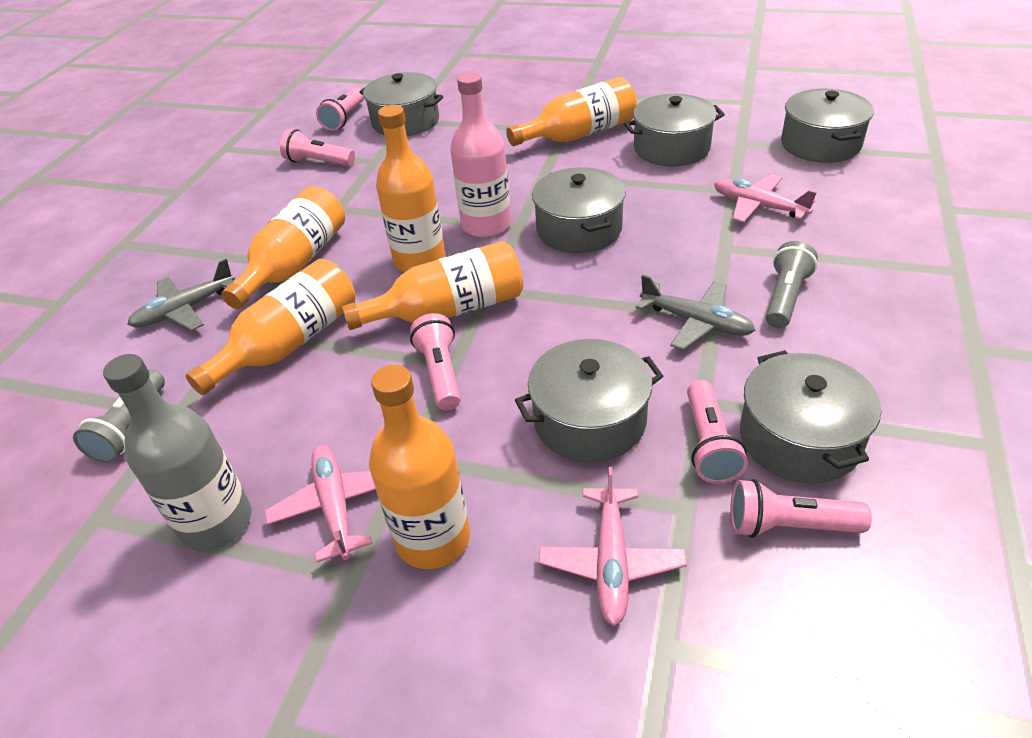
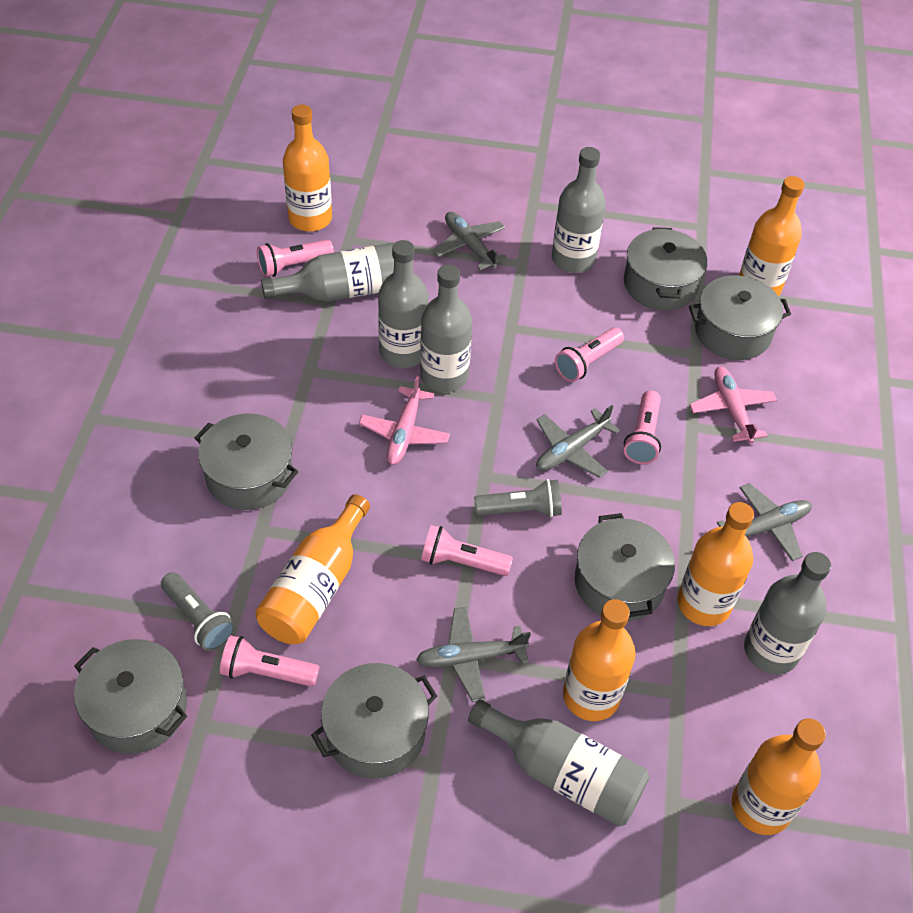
grey bottle: 1 -> 6
grey plane: 2 -> 4
pink bottle: 1 -> 0
pink plane: 3 -> 2

